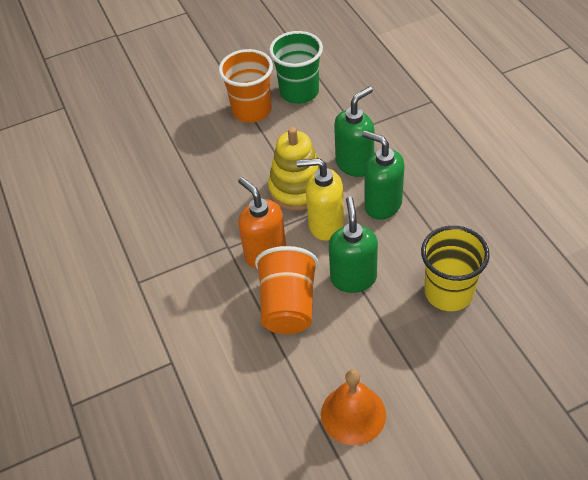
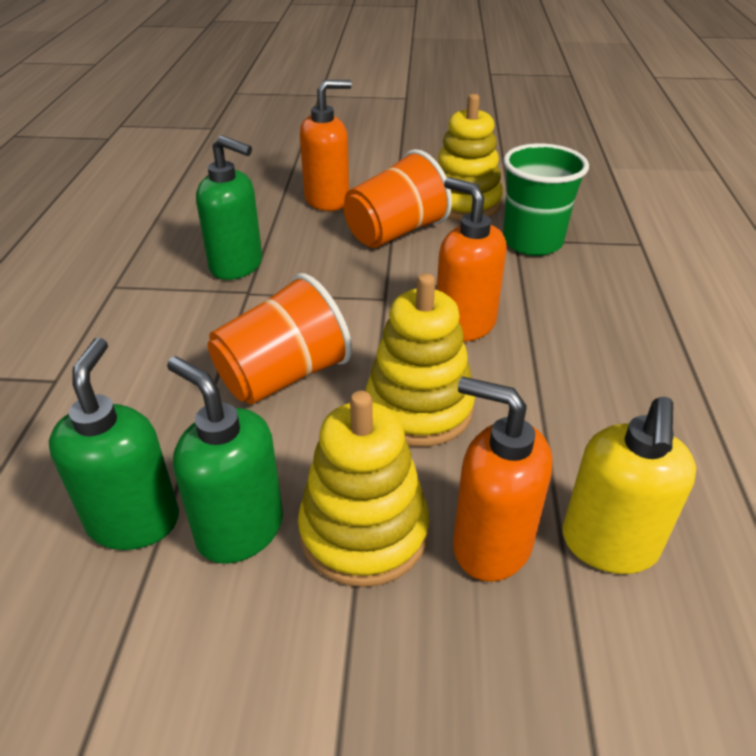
orange bell: 1 -> 0
orange soap dispenser: 1 -> 3
yellow cup: 1 -> 0
yellow stacking toy: 1 -> 3

